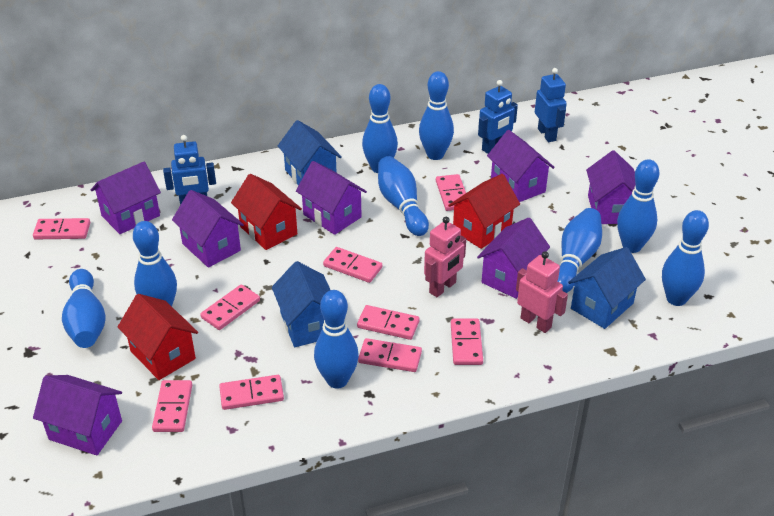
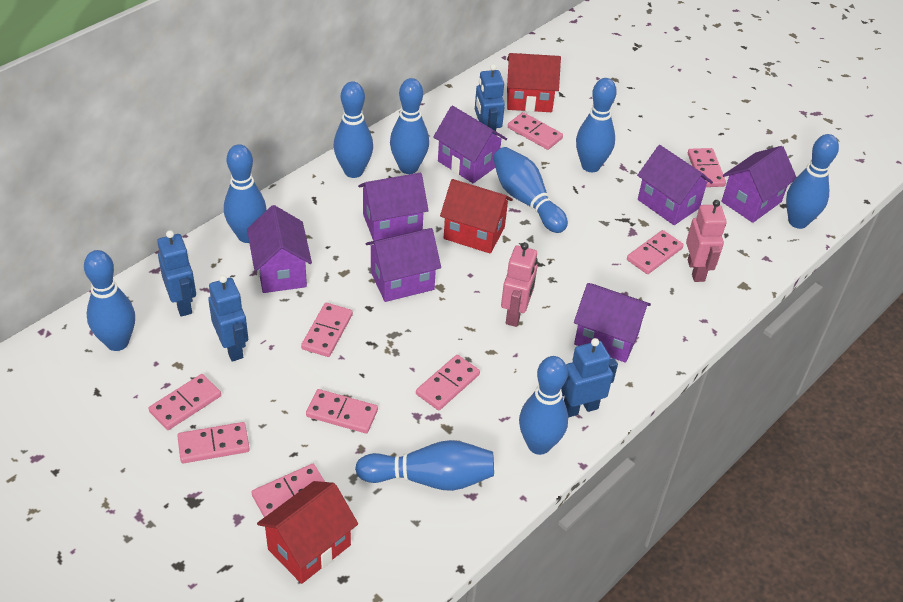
blue house: 3 -> 0
blue robot: 3 -> 4

